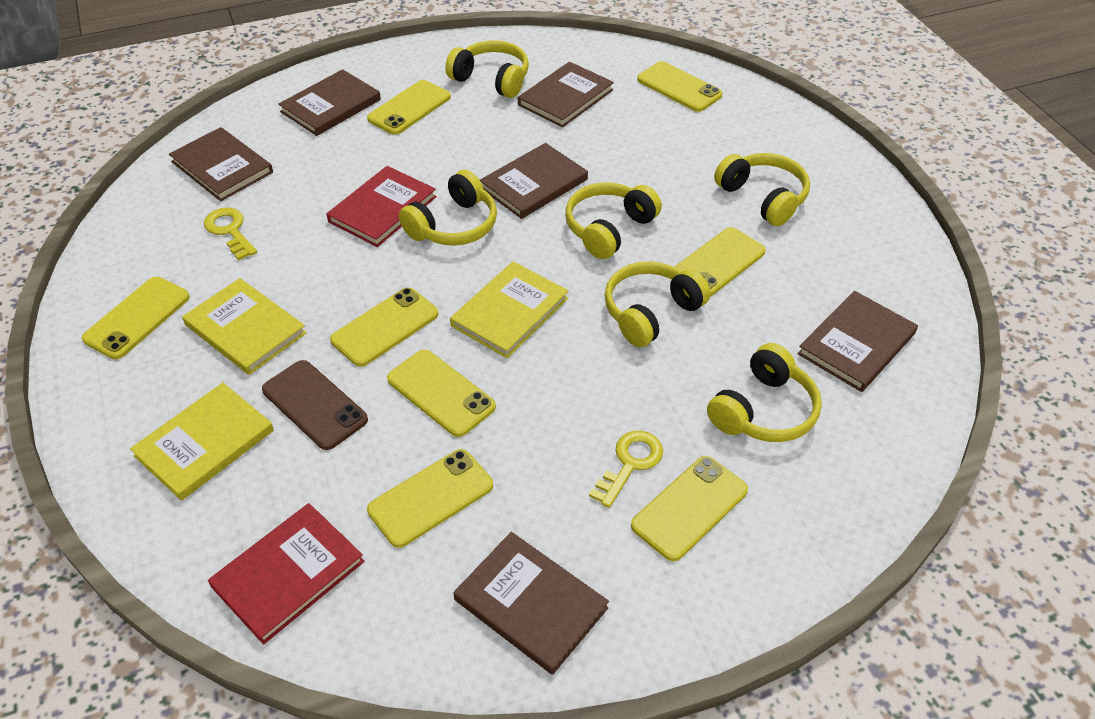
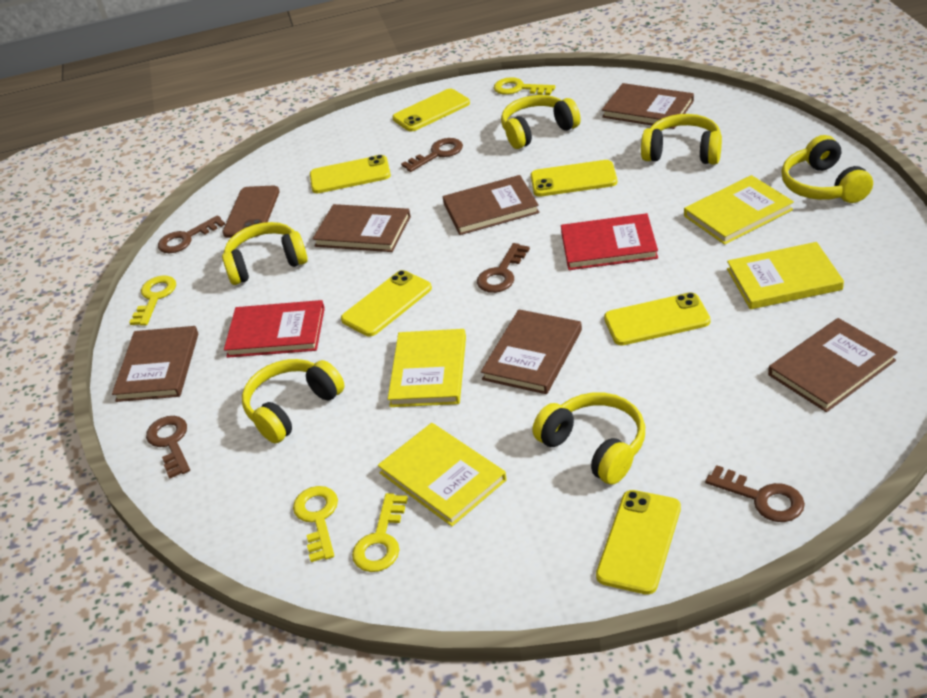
brown key: 0 -> 5
yellow book: 3 -> 4
yellow key: 2 -> 4
yellow phone: 8 -> 6

